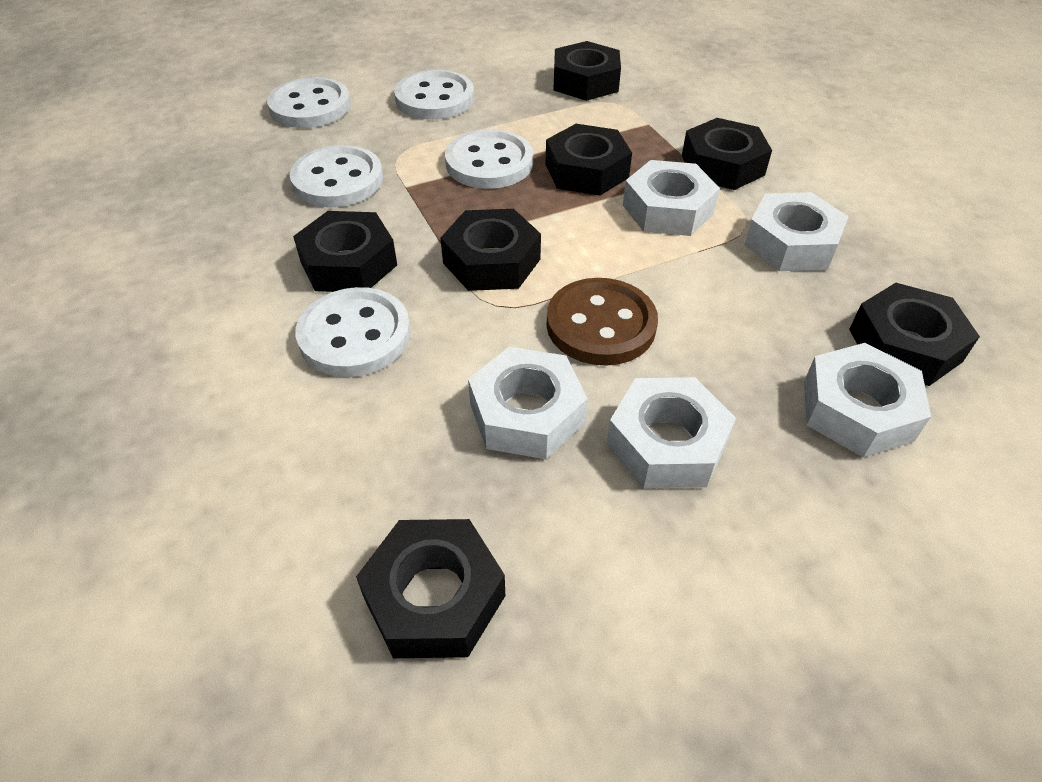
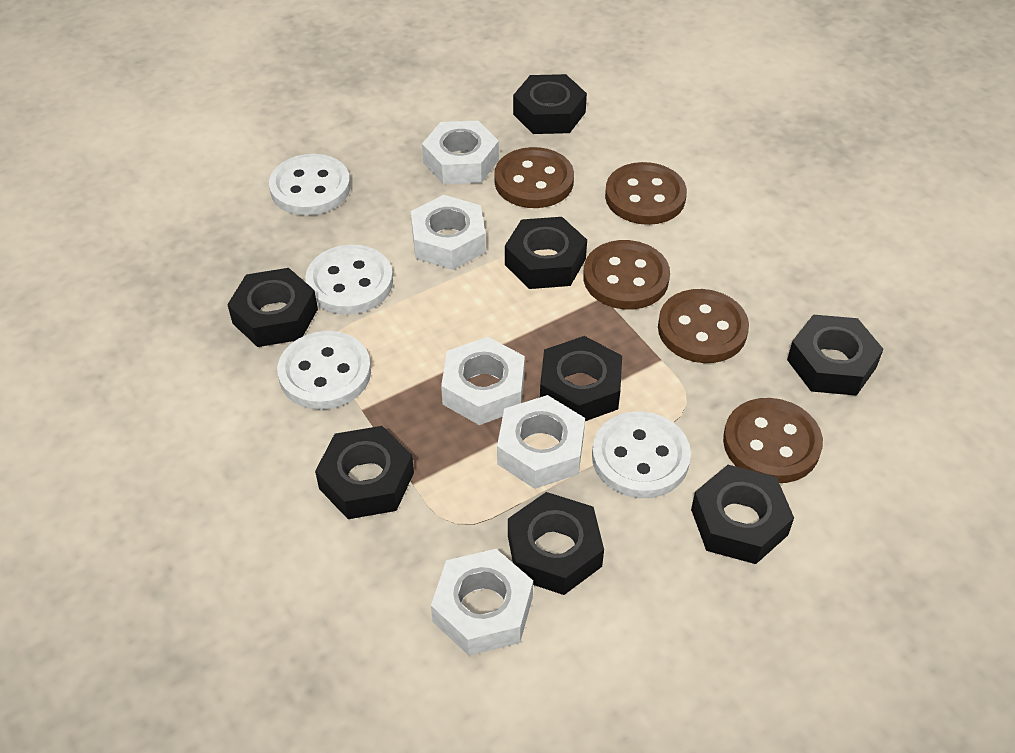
black nut: 7 -> 8
brown button: 1 -> 5
white button: 5 -> 4

